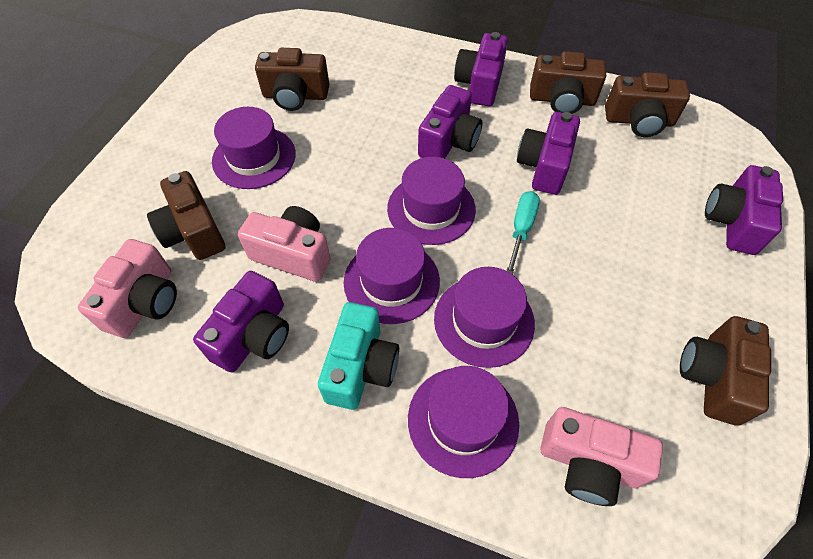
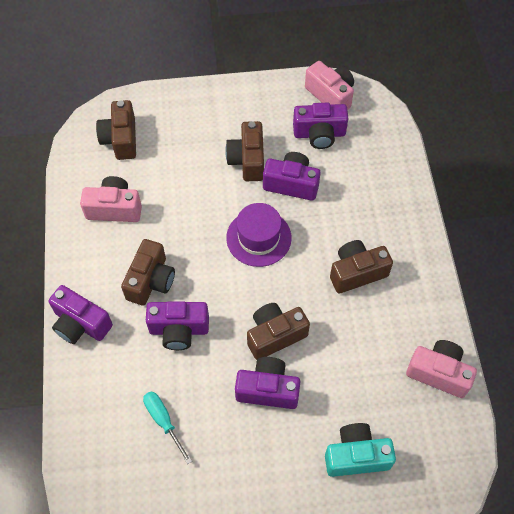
purple hat: 5 -> 1

